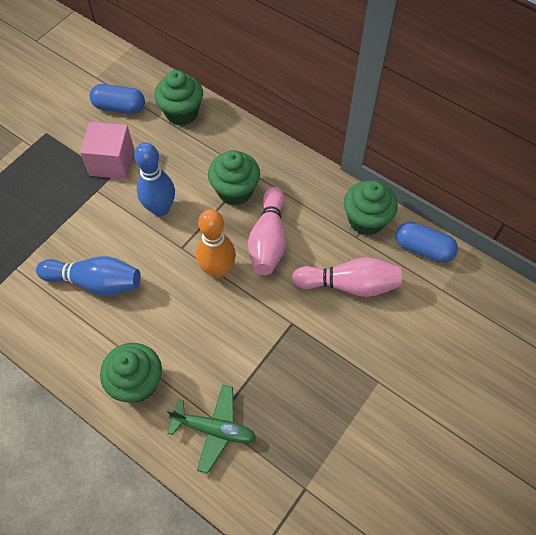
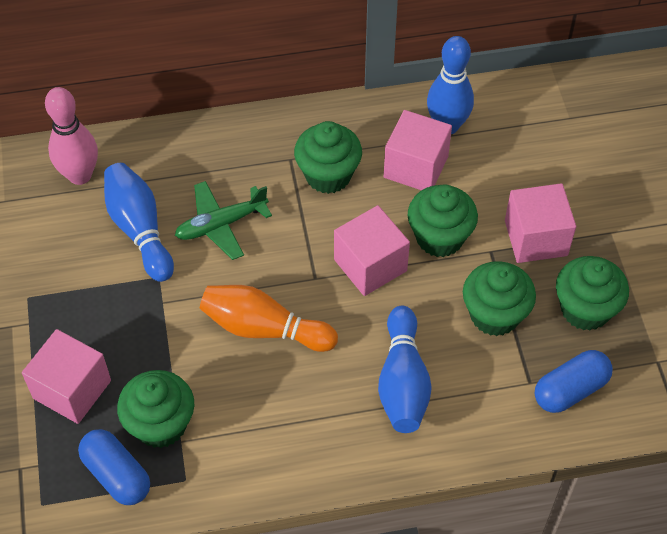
blue bowling pin: 2 -> 3
green cupcake: 4 -> 5
pink bowling pin: 2 -> 1
pink cube: 1 -> 4

